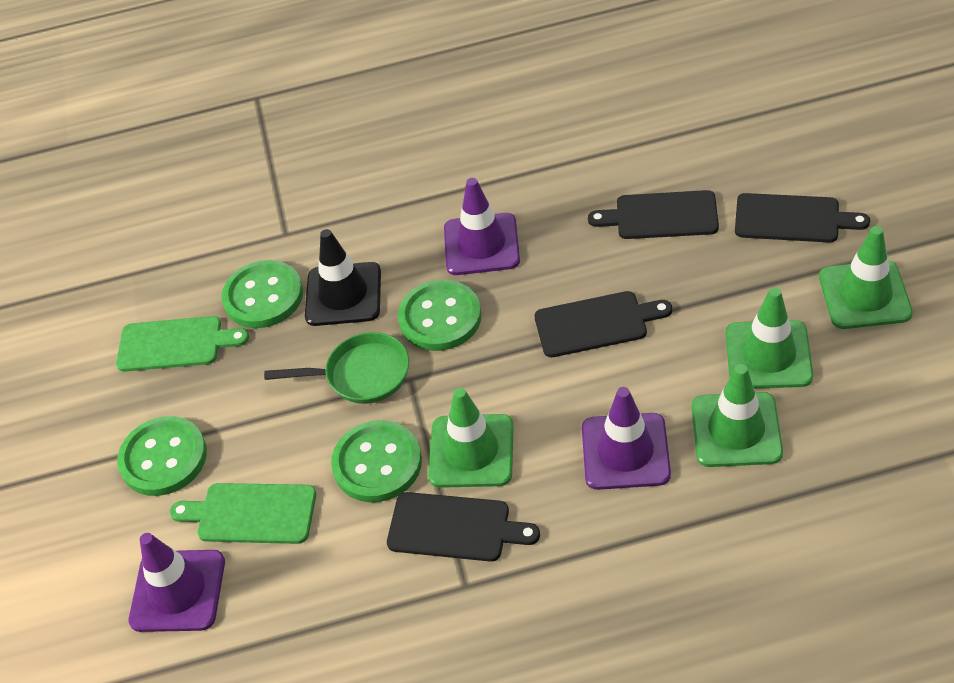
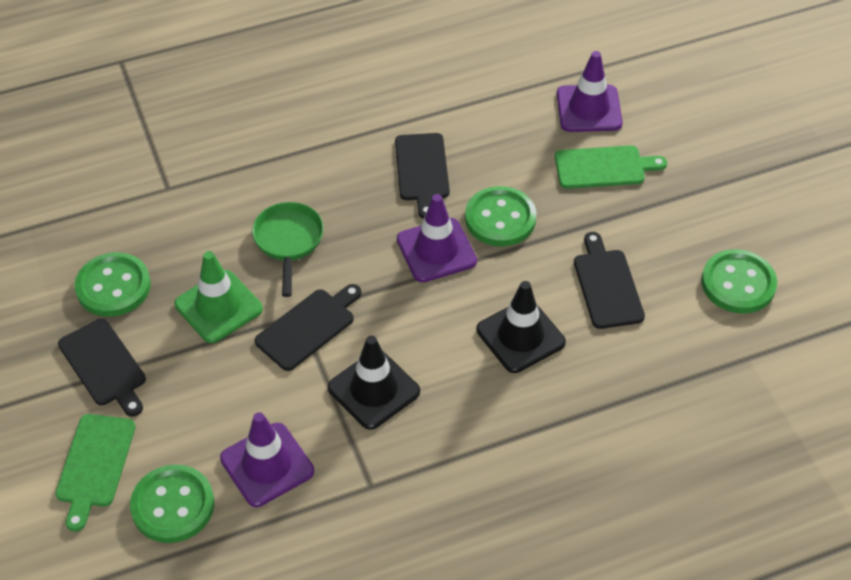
black traffic cone: 1 -> 2
green traffic cone: 4 -> 1

